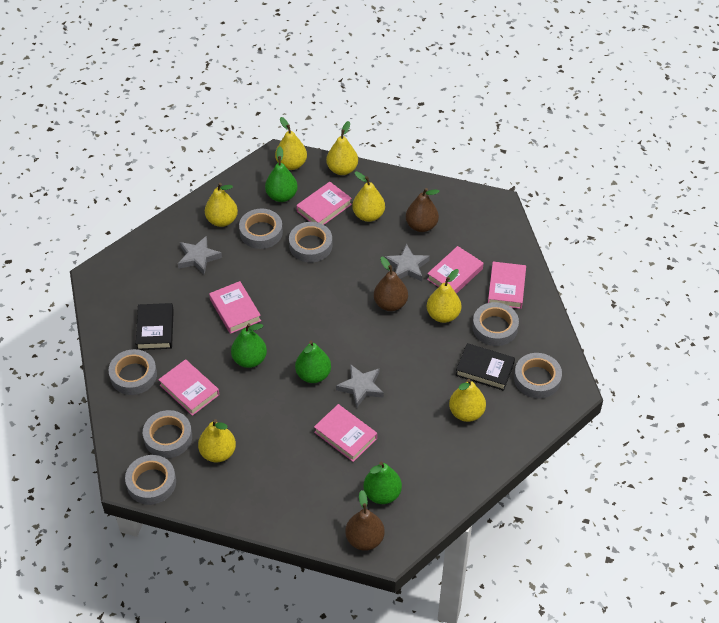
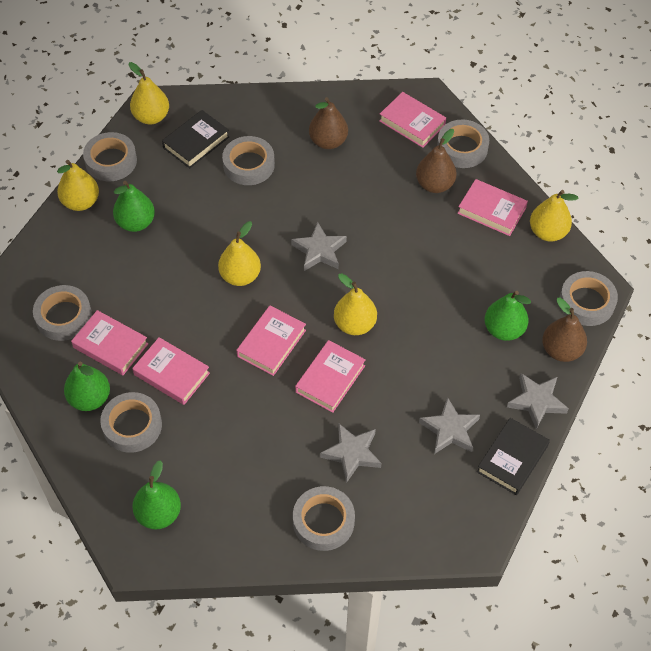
grey star: 3 -> 4
yellow pear: 7 -> 5

